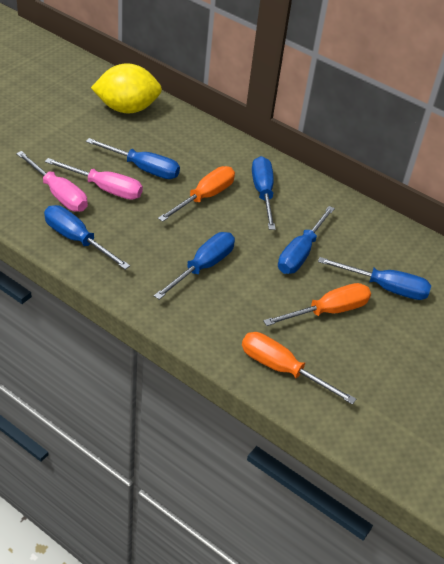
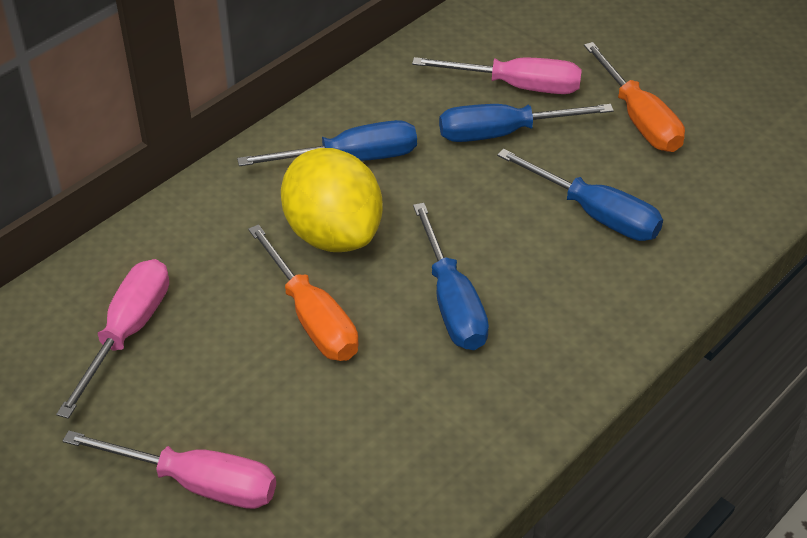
blue screwdriver: 6 -> 4
orange screwdriver: 3 -> 2
pink screwdriver: 2 -> 3

